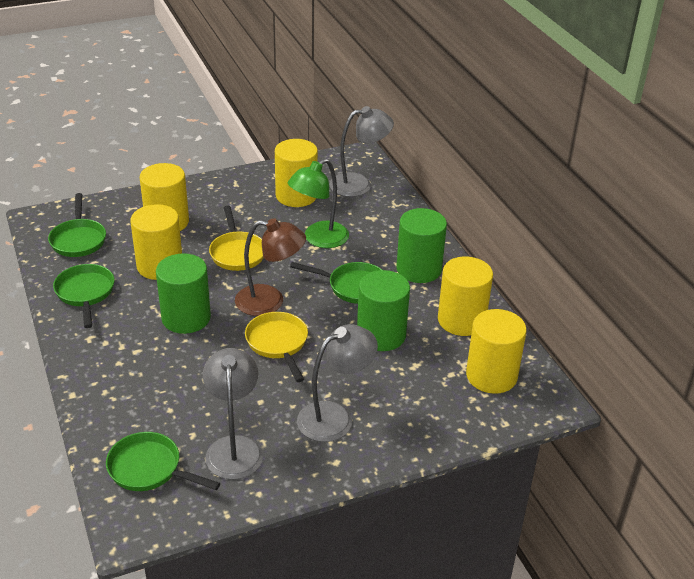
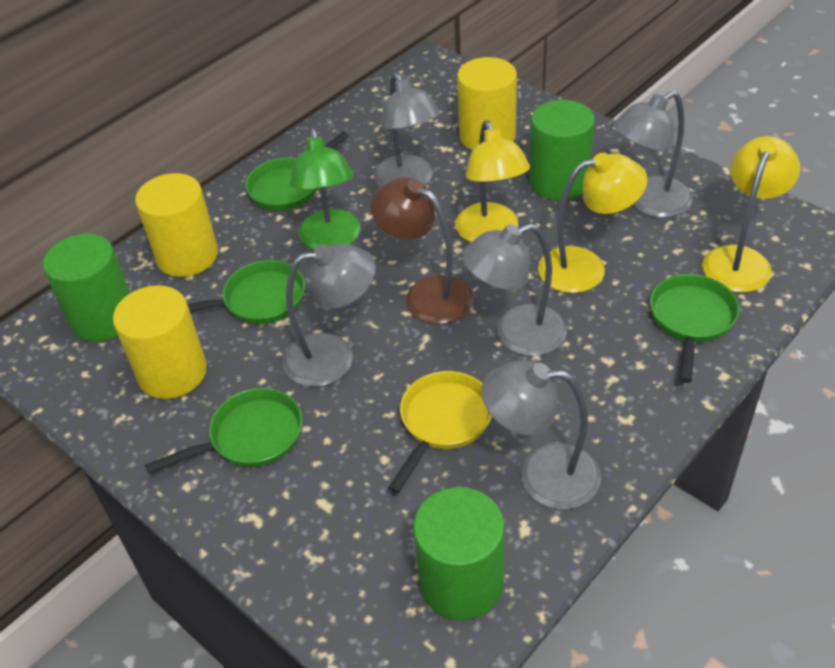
grey lamp: 3 -> 5
yellow cylinder: 5 -> 3
yellow lamp: 0 -> 3
yellow pan: 2 -> 1

